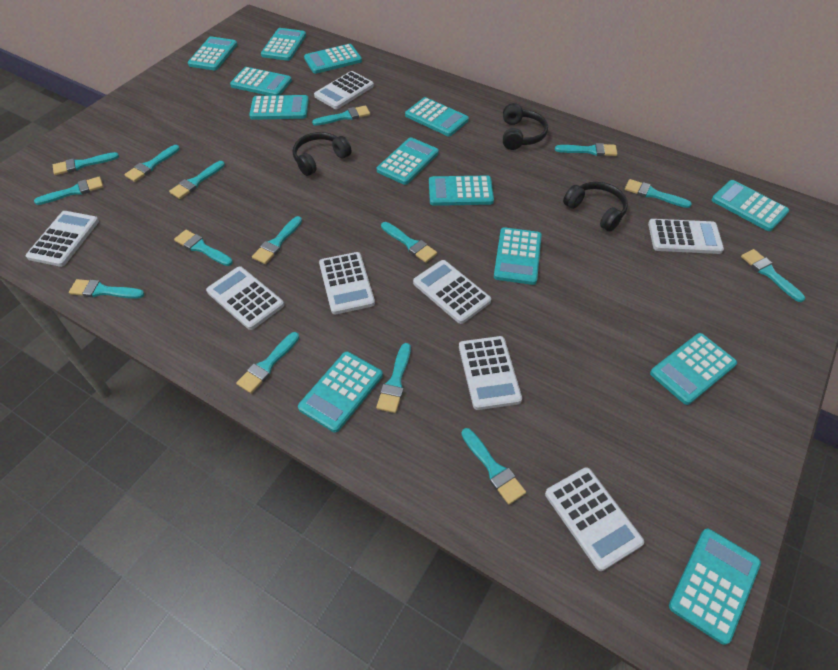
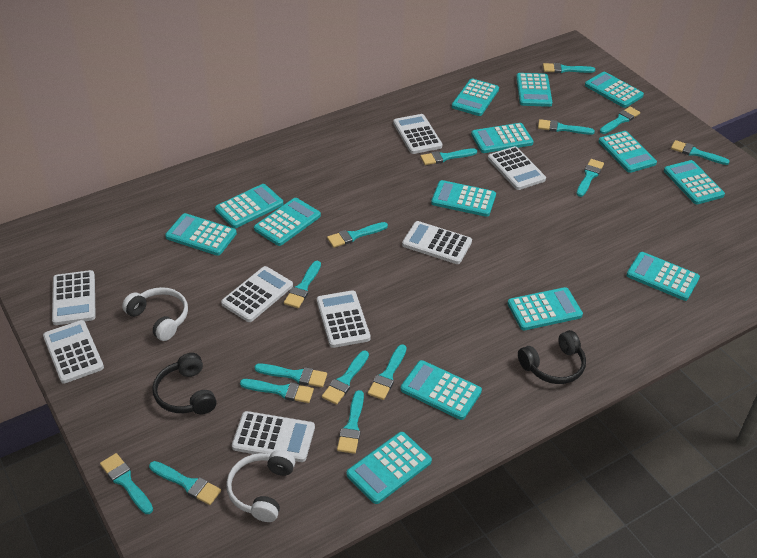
black headphones: 3 -> 2
turquoise calculator: 13 -> 14
white headphones: 0 -> 2

